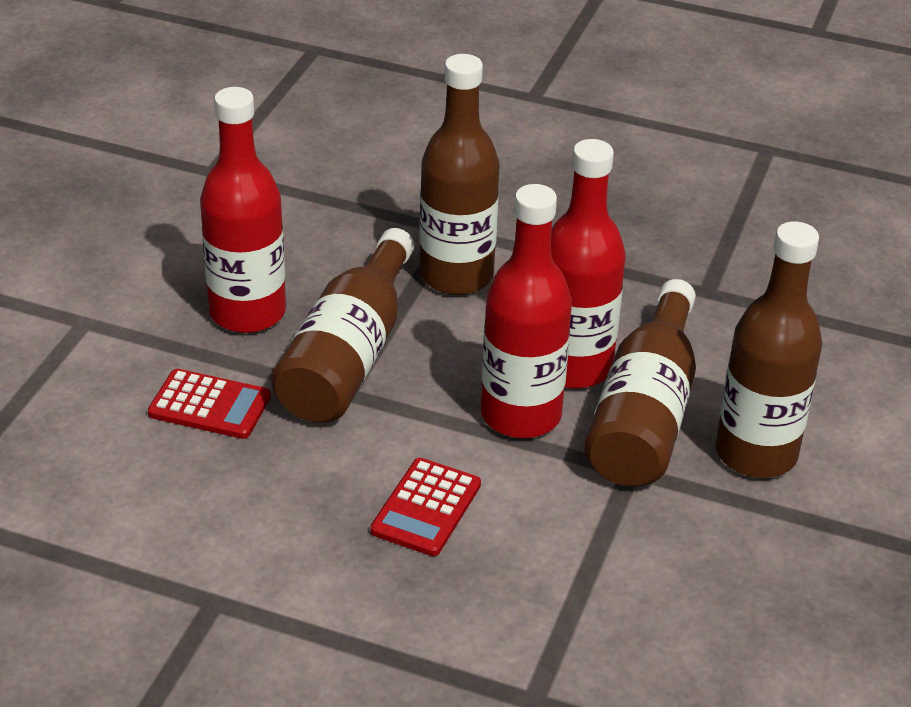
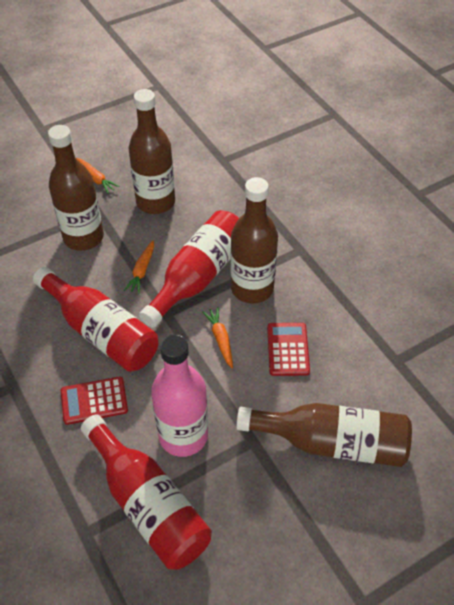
orange carrot: 0 -> 3
pink bottle: 0 -> 1

